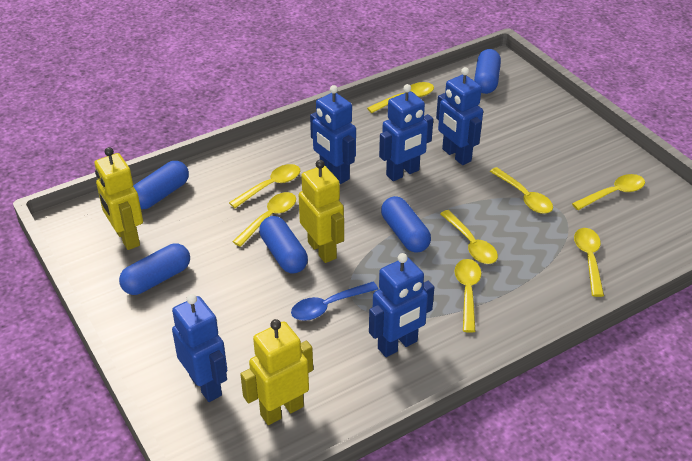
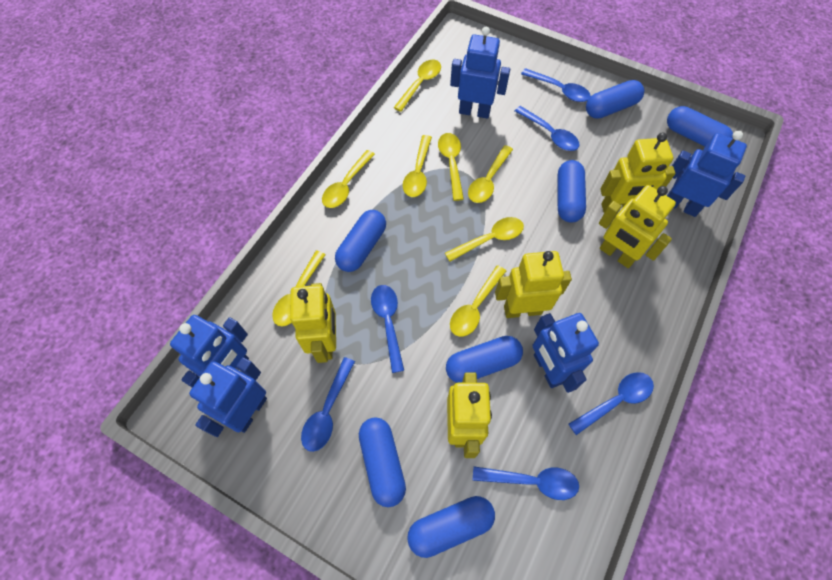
blue capsule: 5 -> 7
blue spoon: 1 -> 6
yellow robot: 3 -> 5

